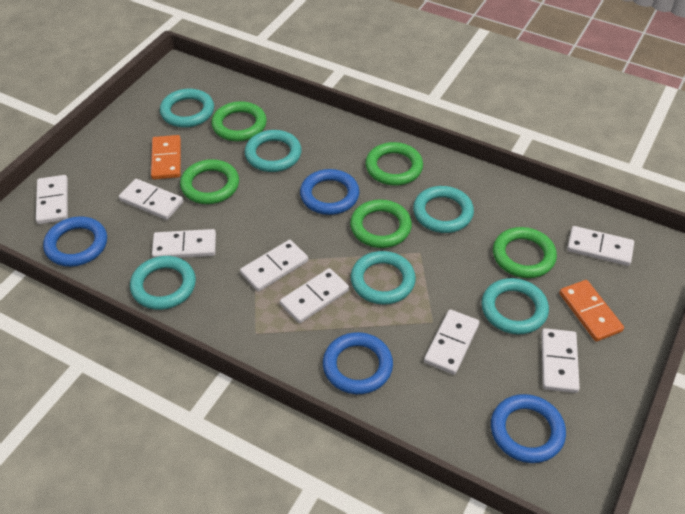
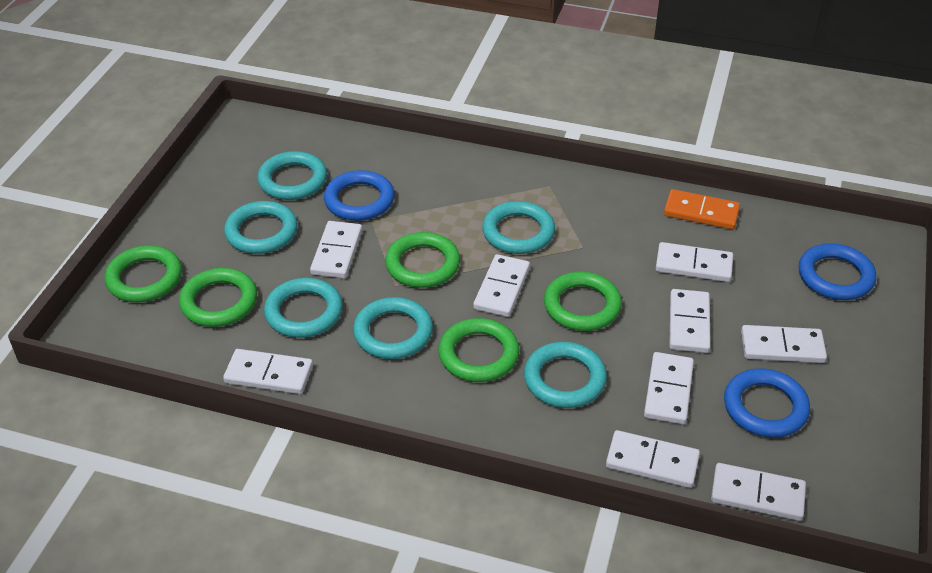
blue ring: 4 -> 3
orange domino: 2 -> 1
white domino: 8 -> 9

